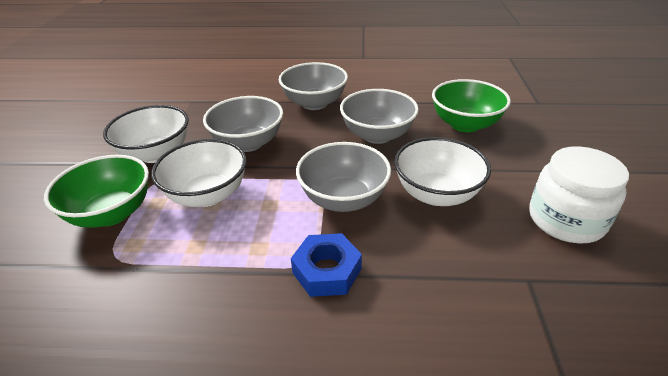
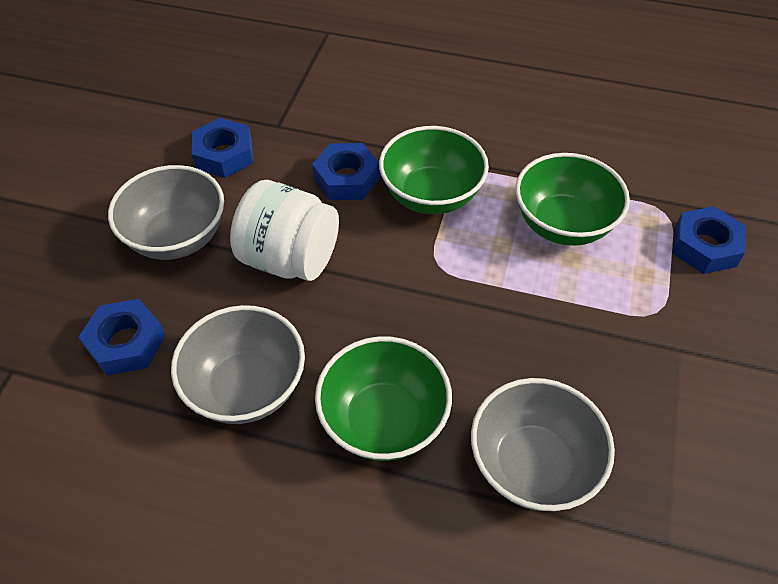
blue nut: 1 -> 4
green bowl: 2 -> 3
grey bowl: 4 -> 3
white bowl: 3 -> 0

